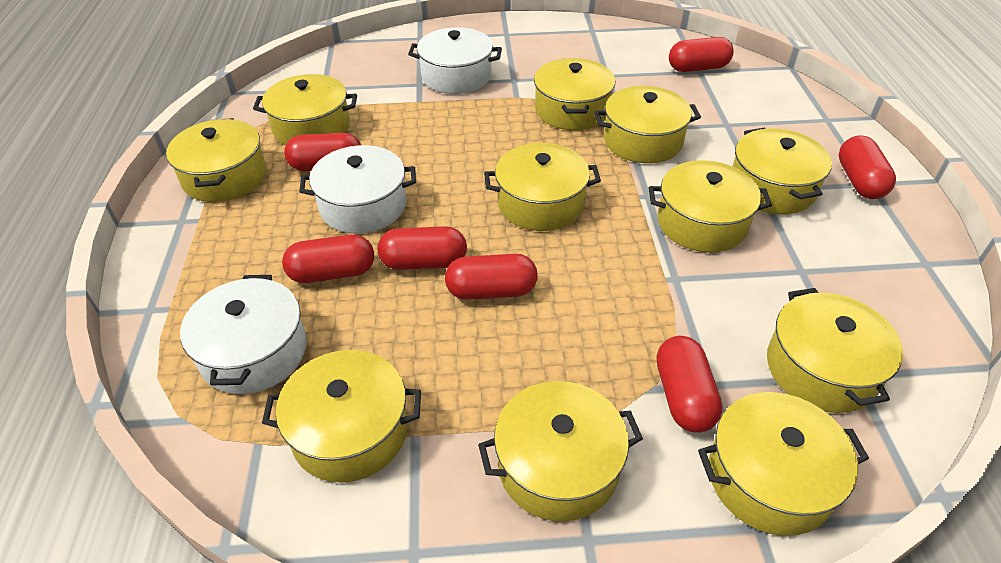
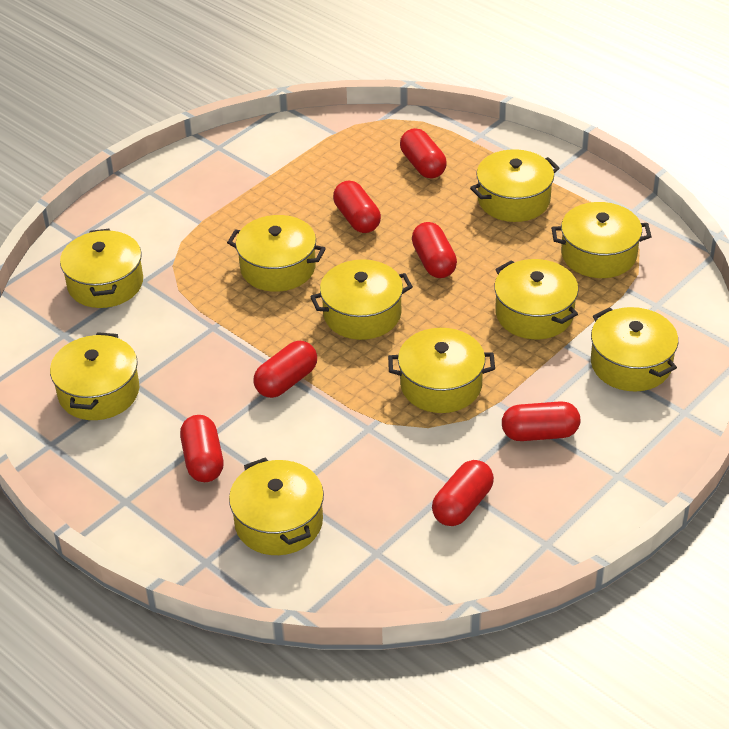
white pot: 3 -> 0
yellow pot: 11 -> 10

